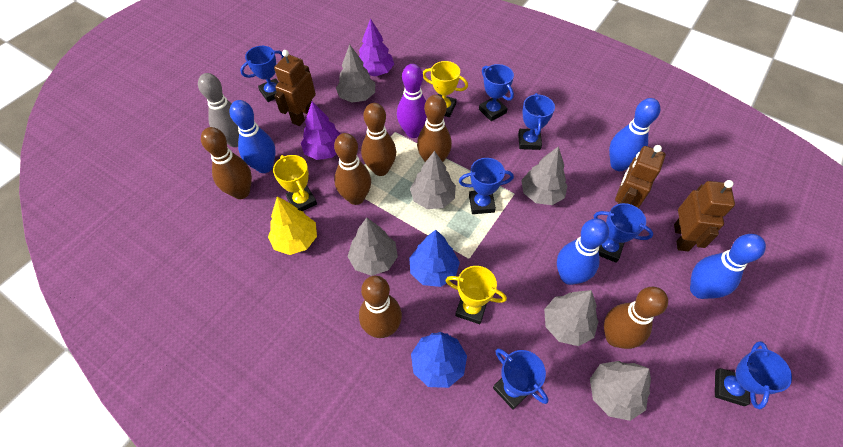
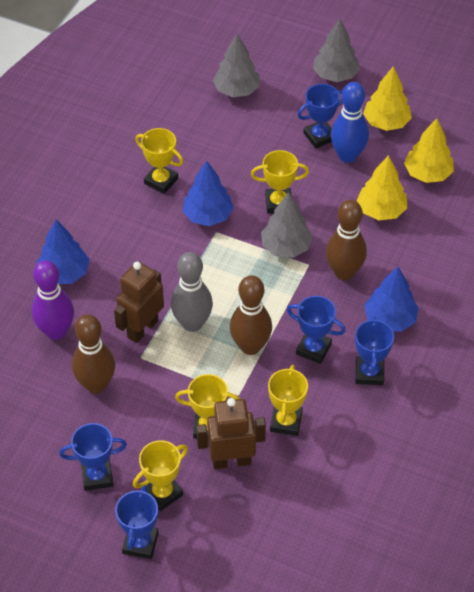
blue bowling pin: 4 -> 1
blue tree: 2 -> 3
blue trophy: 7 -> 5
brown bowling pin: 6 -> 3
brown robot: 3 -> 2
grey tree: 6 -> 3
purple tree: 2 -> 0
yellow tree: 1 -> 3
yellow trophy: 3 -> 5

